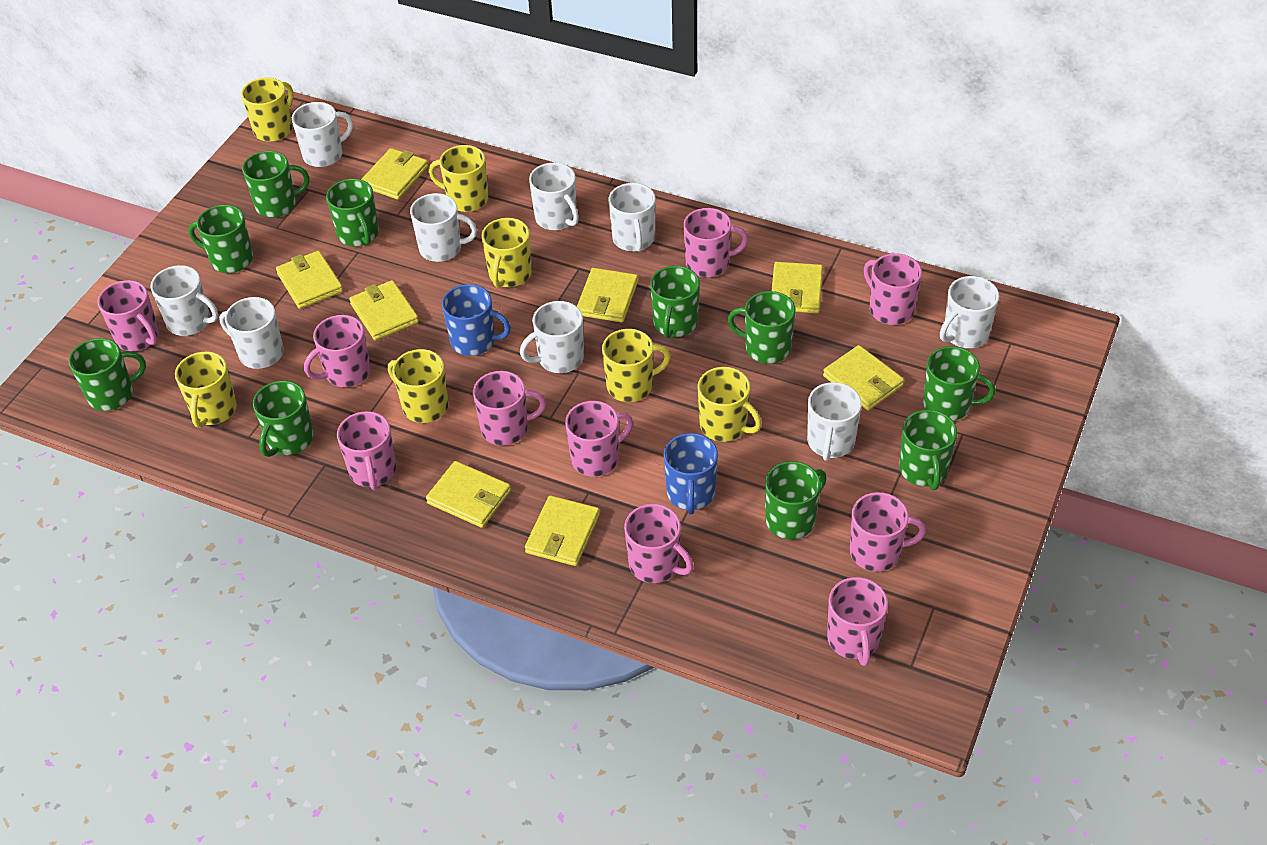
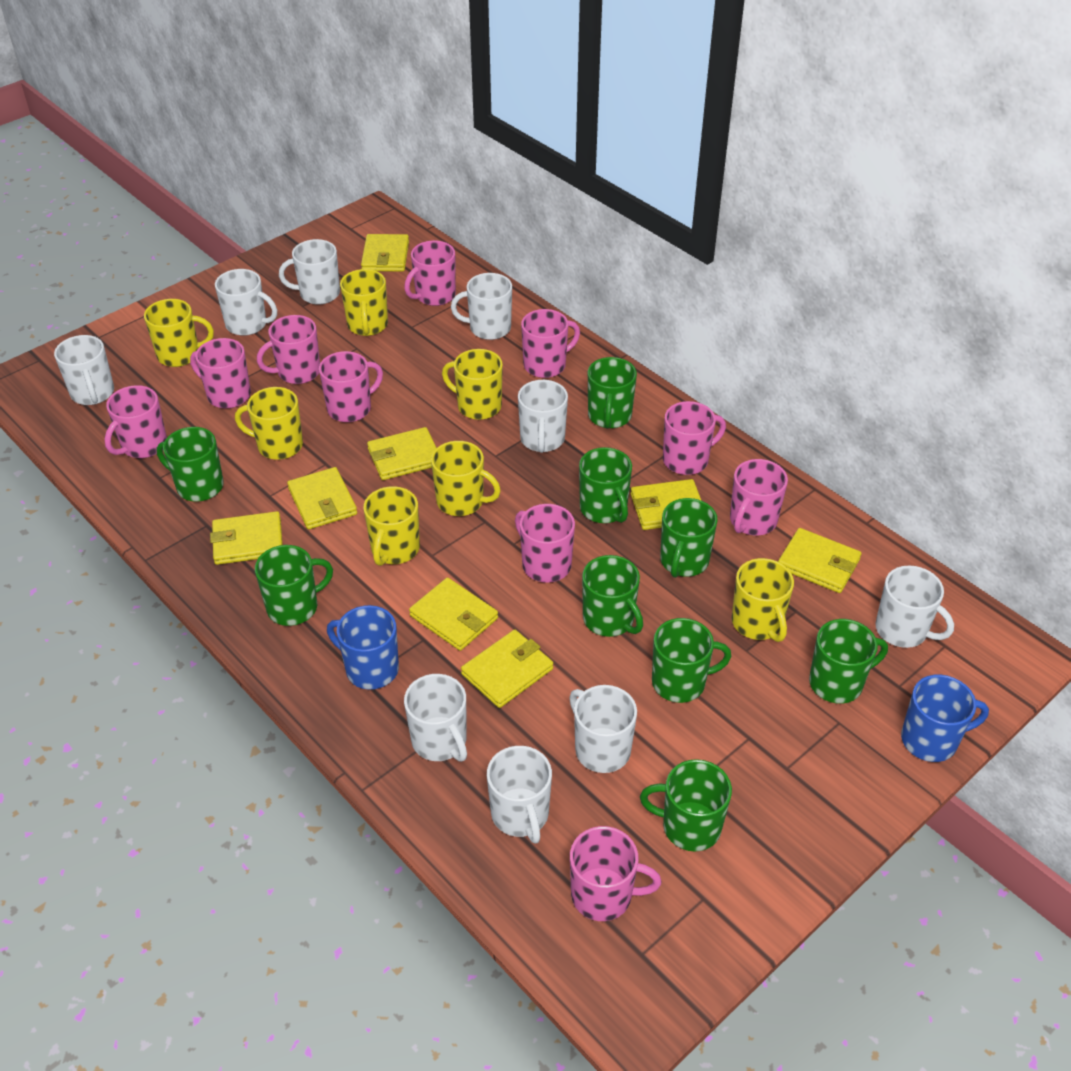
green mug: 10 -> 9

